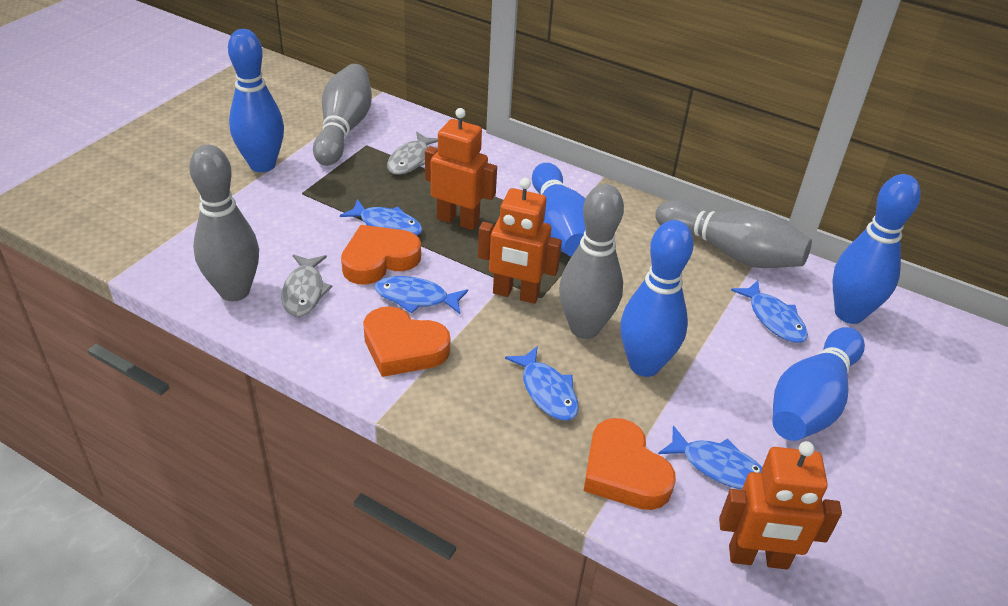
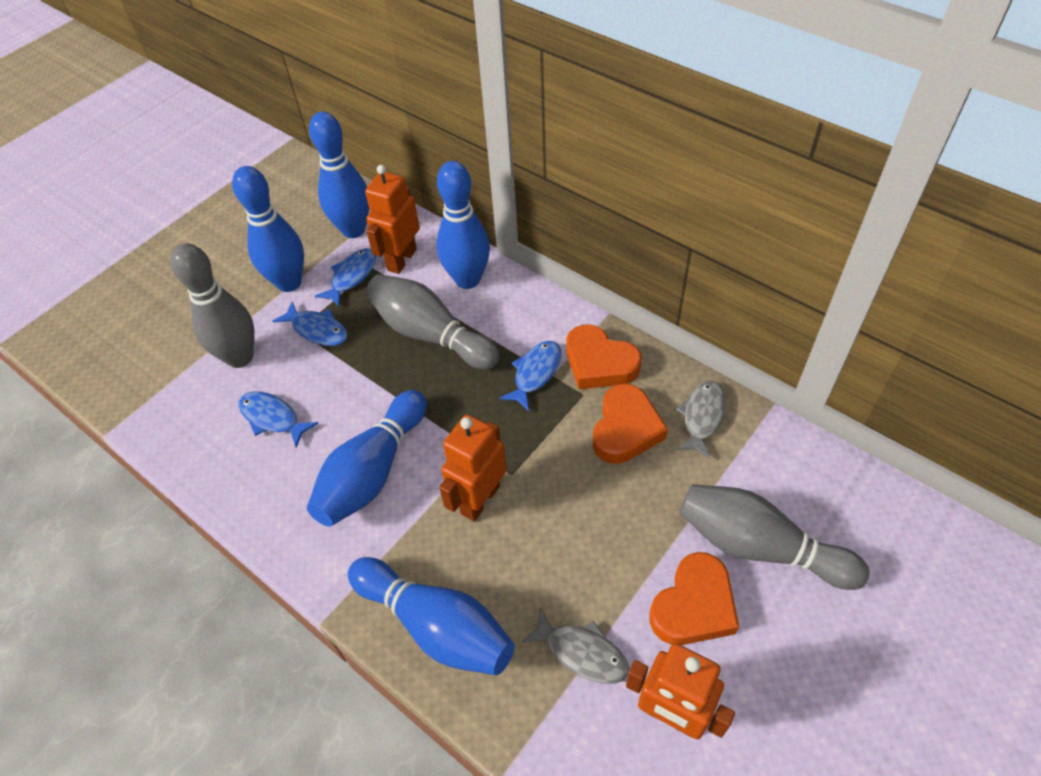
blue fish: 5 -> 4
grey bowling pin: 4 -> 3

